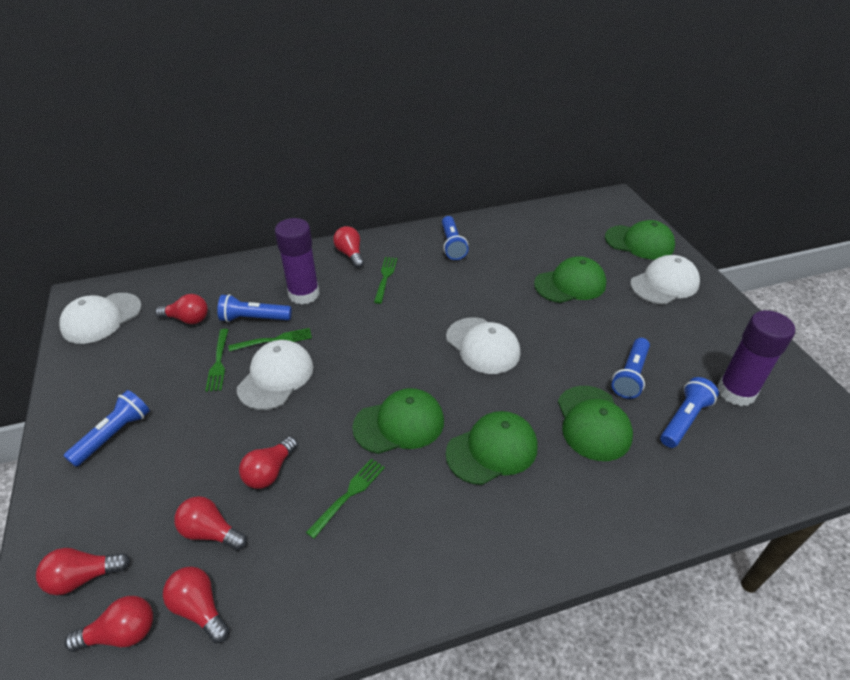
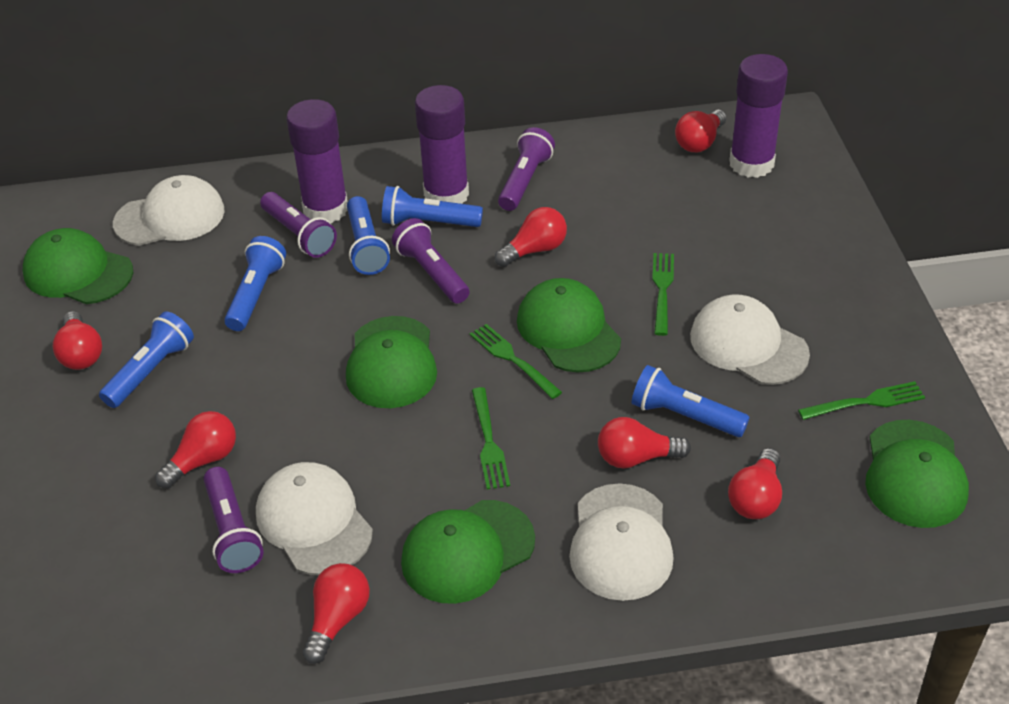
purple flashlight: 0 -> 4
purple glue stick: 2 -> 3

